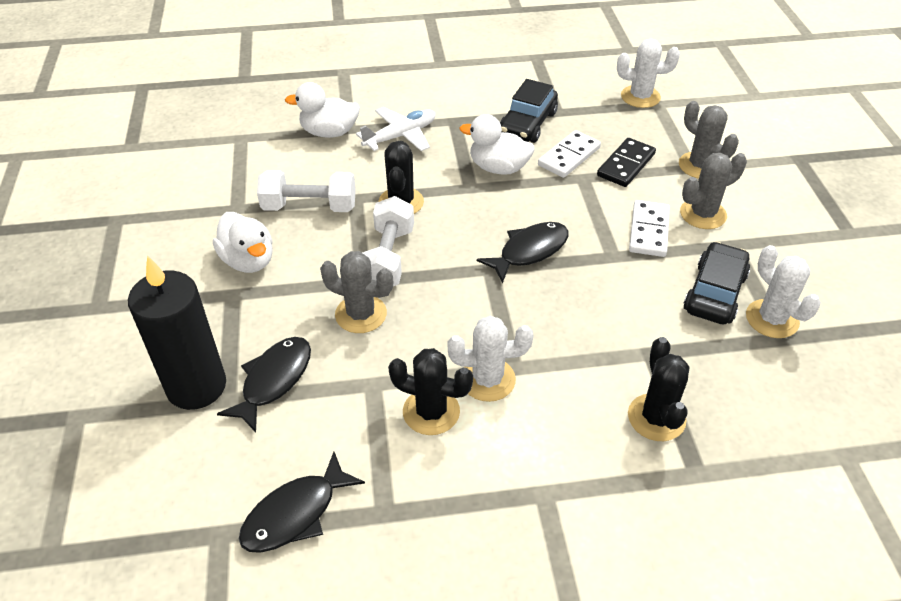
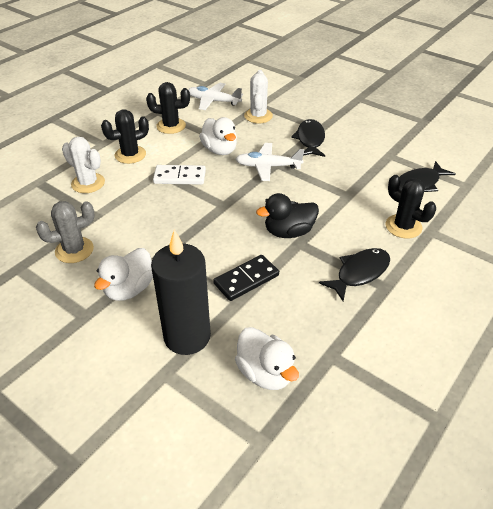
black car: 2 -> 0
black duck: 0 -> 1
grey cactus: 3 -> 1
white cactus: 3 -> 2
white domino: 2 -> 1
white dumbbell: 2 -> 0
white plane: 1 -> 2

